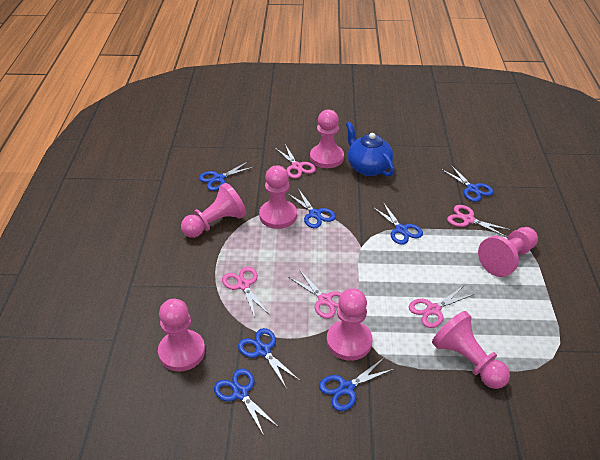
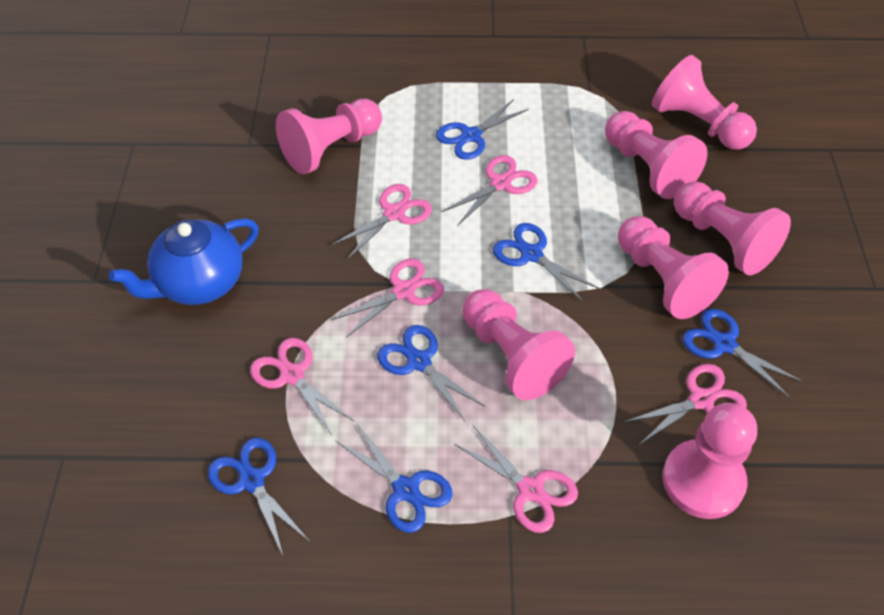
blue scissors: 7 -> 6
pink scissors: 5 -> 6

